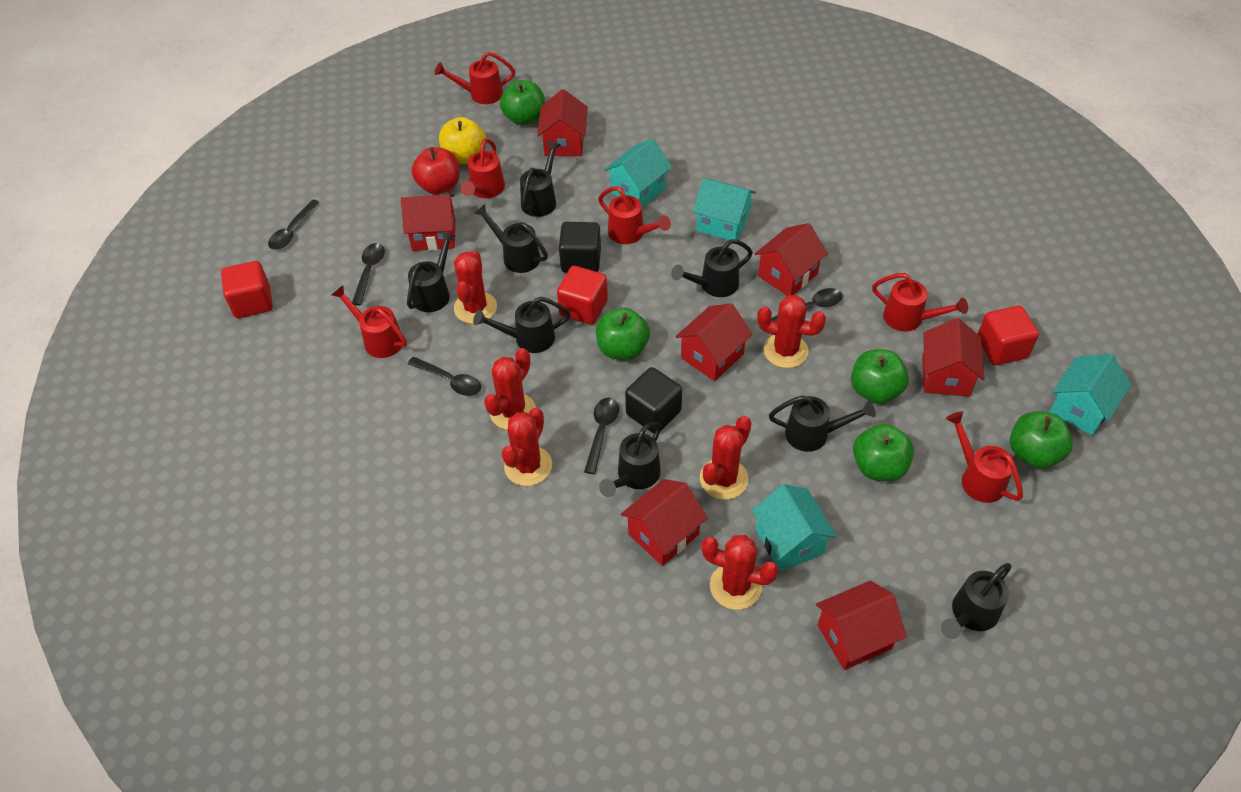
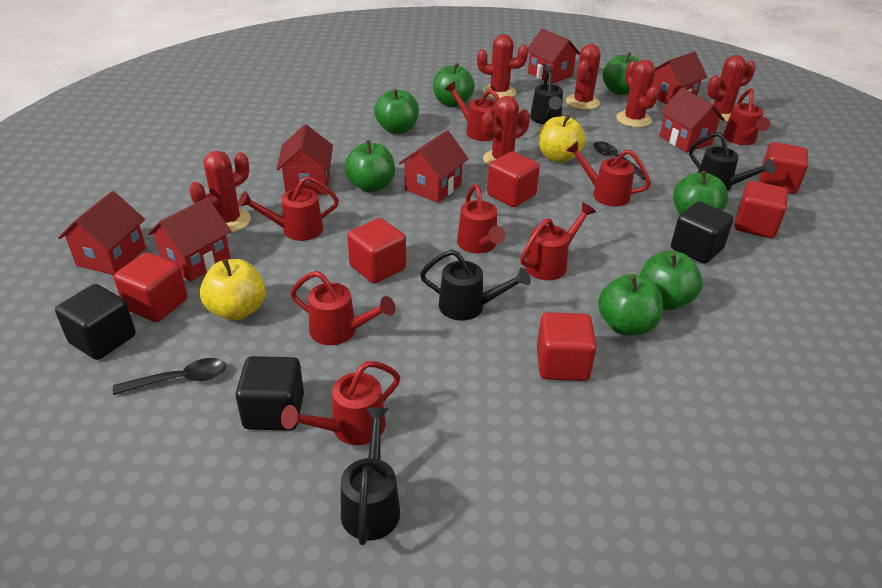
black cube: 2 -> 3
black spoon: 5 -> 2
black watering can: 8 -> 4
green apple: 5 -> 7
red apple: 1 -> 0
red cube: 3 -> 6
red watering can: 6 -> 8
turquoise house: 4 -> 0
yellow apple: 1 -> 2

